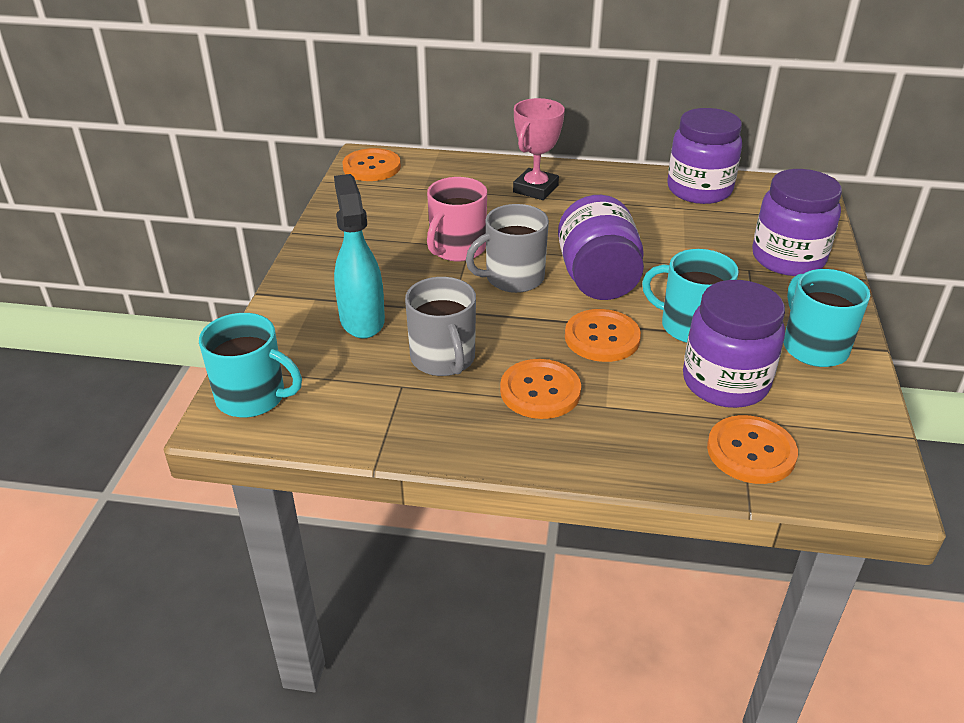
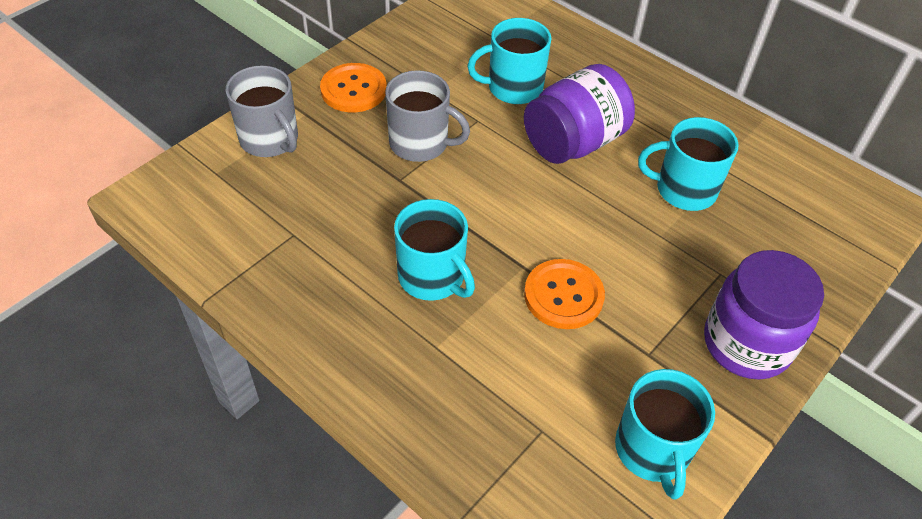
orange button: 4 -> 2
pink mug: 1 -> 0
pink trophy: 1 -> 0
purple jar: 4 -> 2
turquoise mug: 3 -> 4
turquoise spray bottle: 1 -> 0

